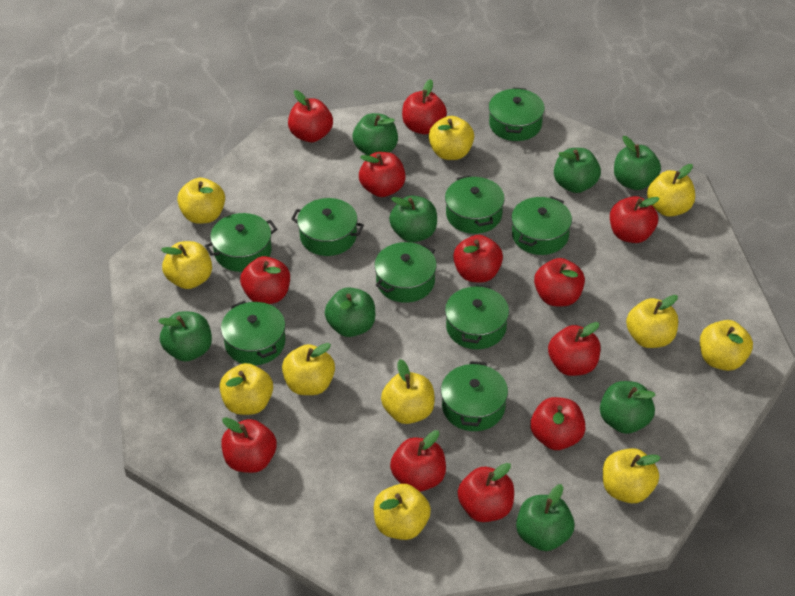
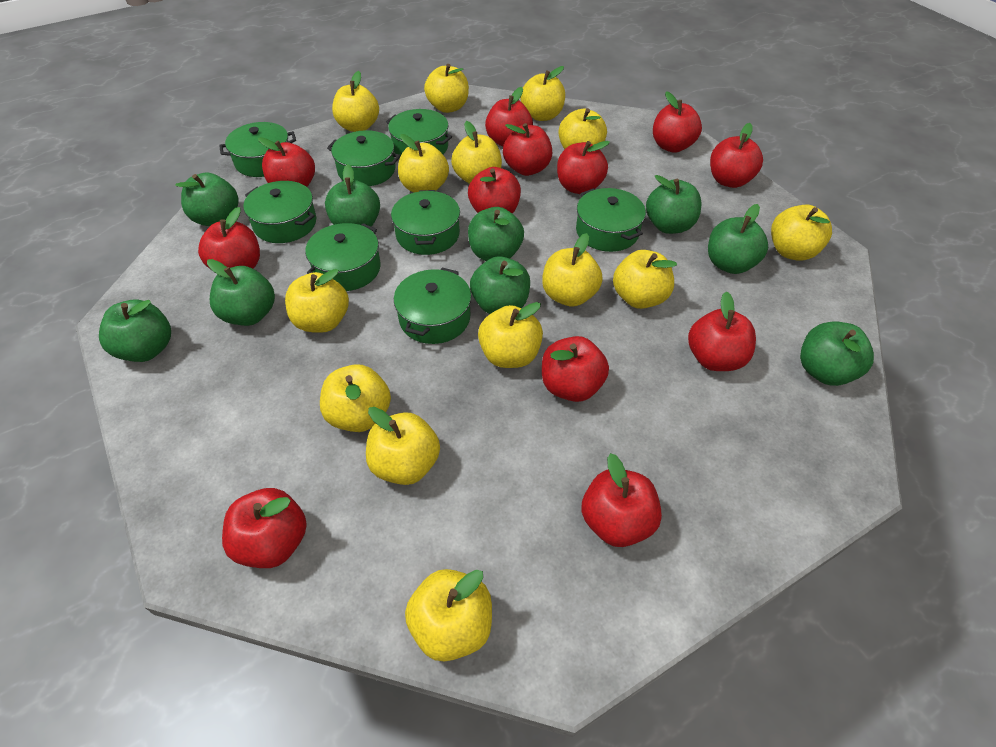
green apple: 8 -> 9
green pot: 9 -> 8
yellow apple: 11 -> 14

